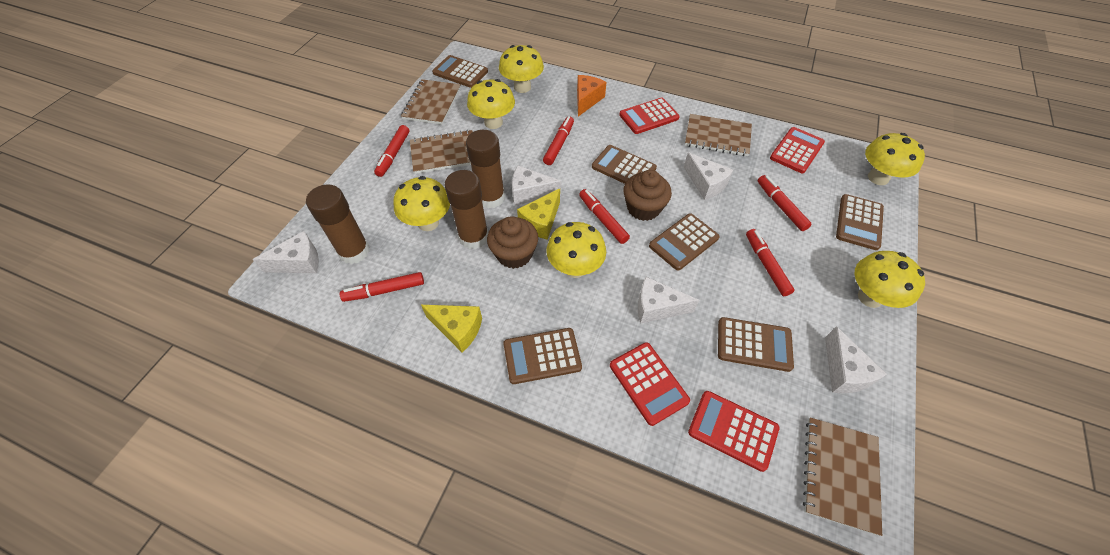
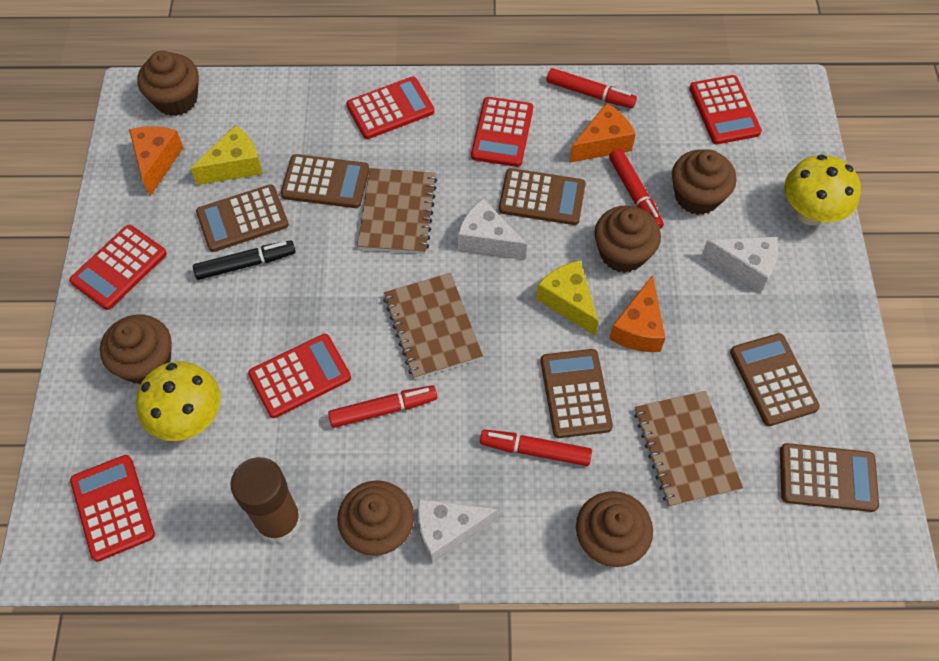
black marker: 0 -> 1
brown cupcake: 2 -> 6
brown glue stick: 3 -> 1
brown notebook: 4 -> 3
orange cheese: 1 -> 3
red calculator: 4 -> 6
red marker: 6 -> 4
white cheese: 5 -> 3
yellow mushroom: 6 -> 2

